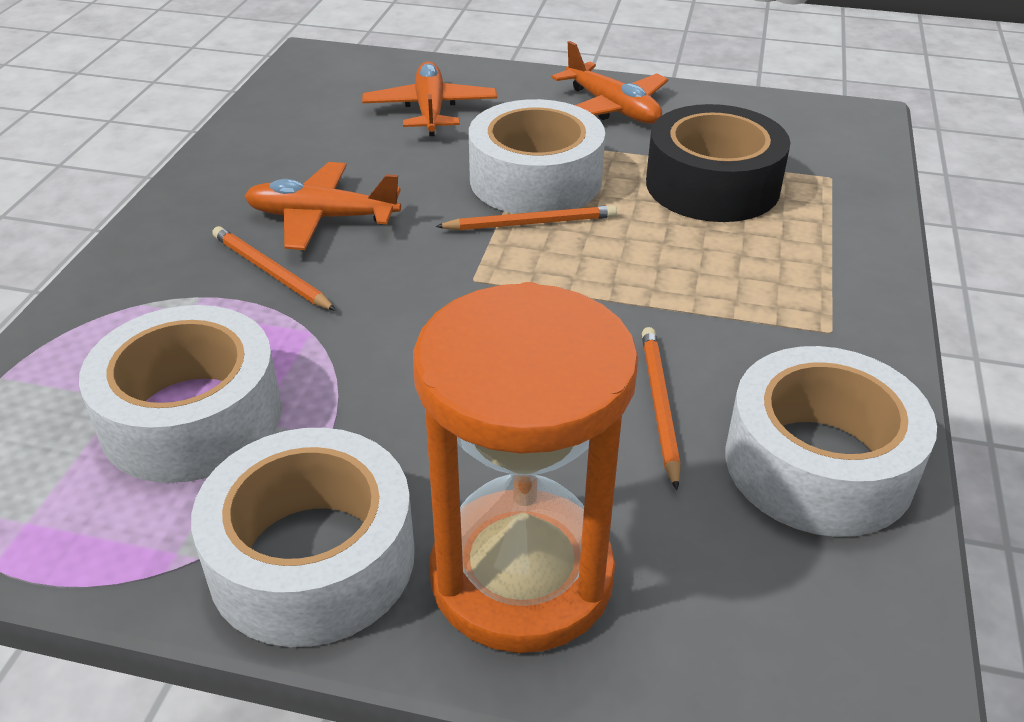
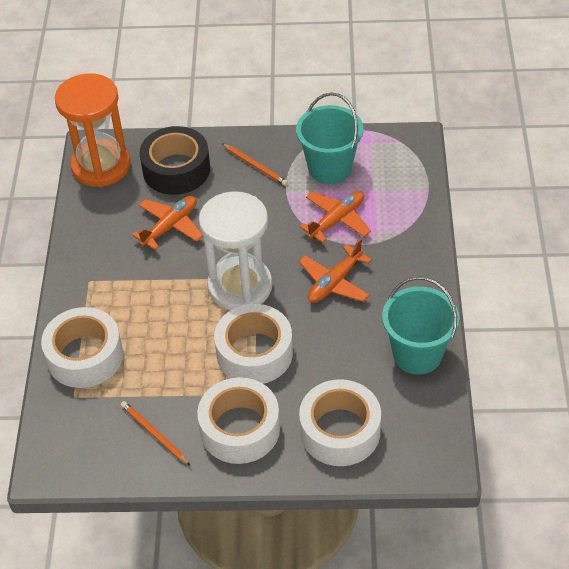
orange pencil: 3 -> 2
turquoise bucket: 0 -> 2
white hourglass: 0 -> 1

